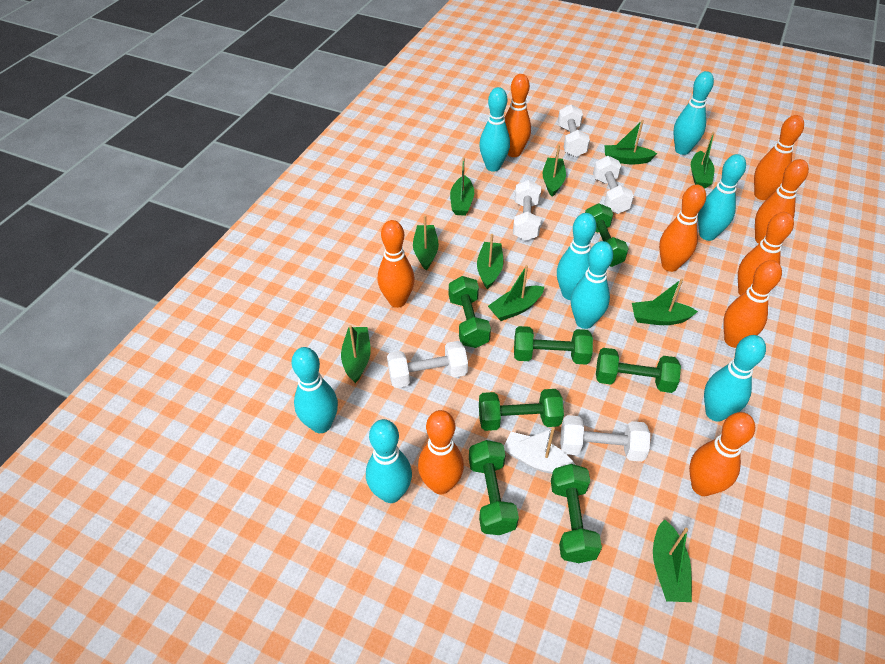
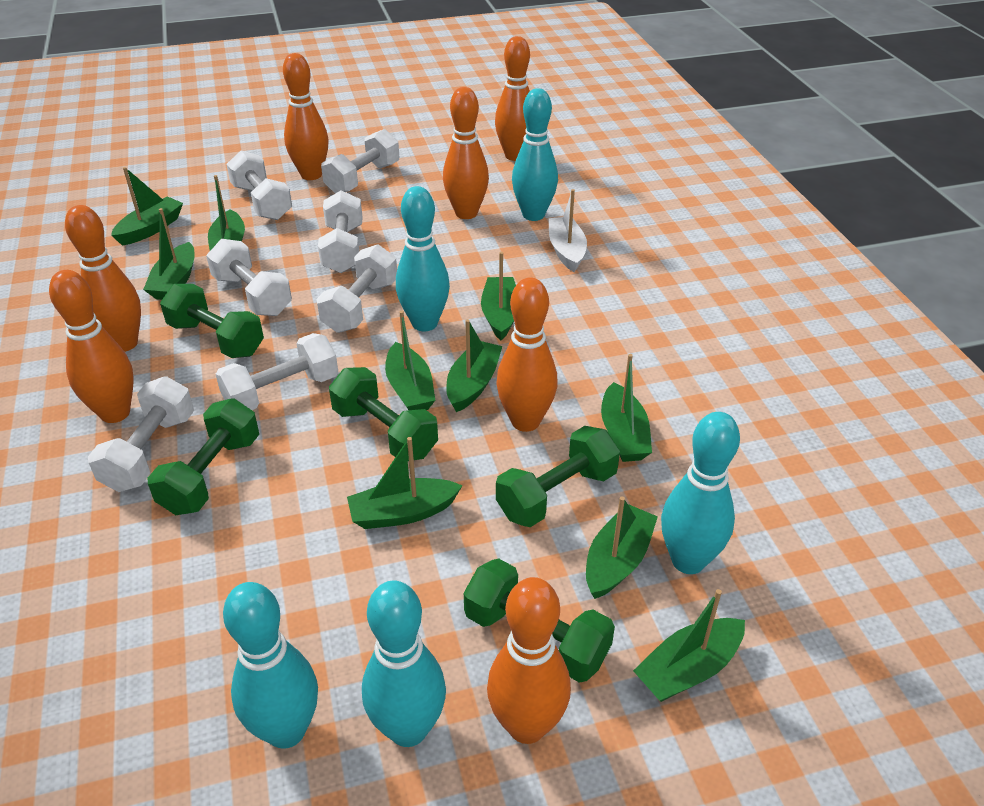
green dumbbell: 7 -> 5
orange bowling pin: 9 -> 7
turquoise bowling pin: 8 -> 5
white dumbbell: 5 -> 7

